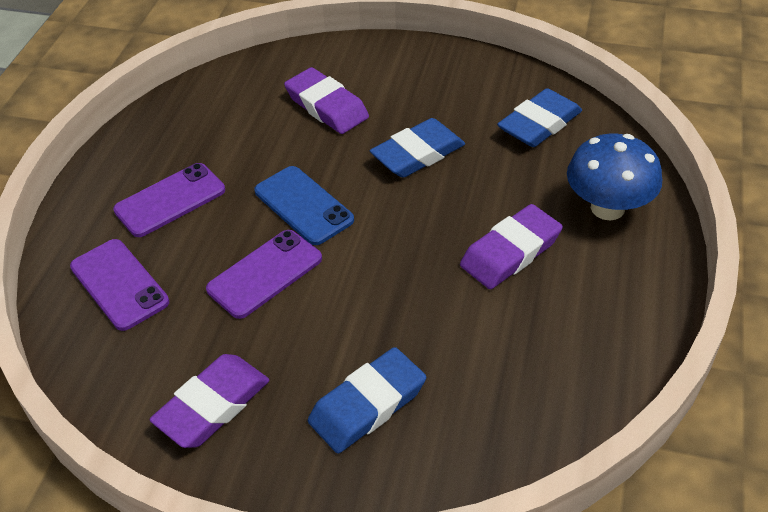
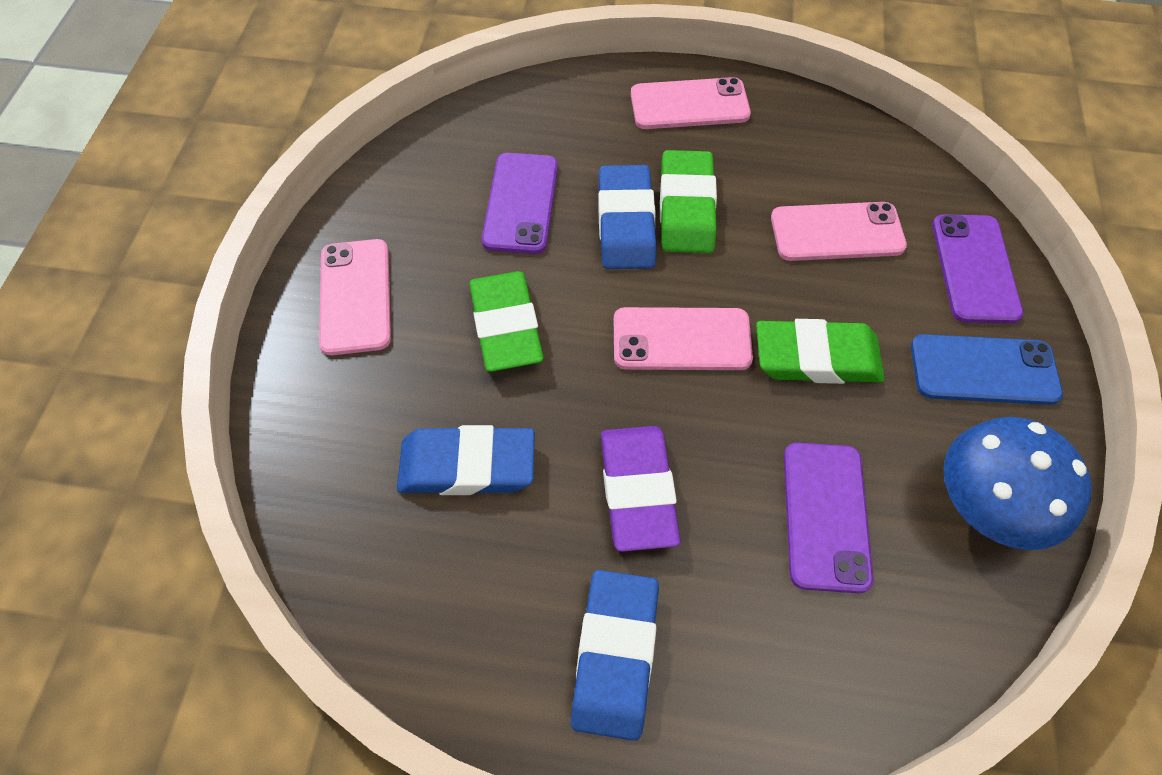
green eraser: 0 -> 3
pink phone: 0 -> 4
purple eraser: 3 -> 1

